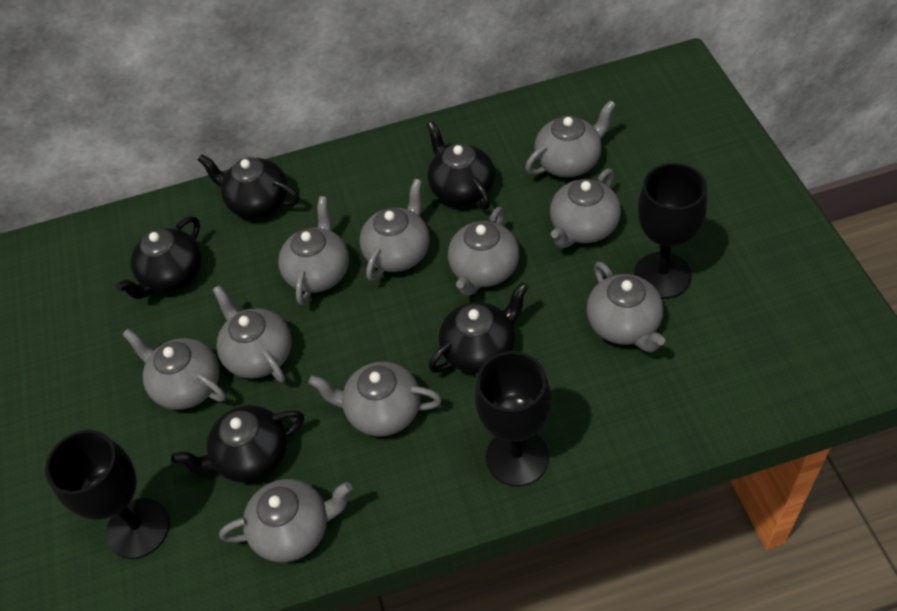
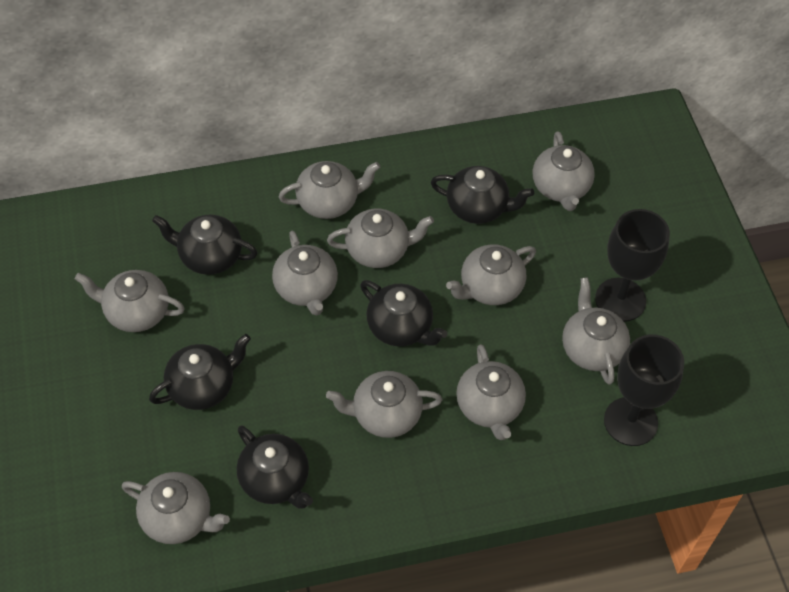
black goblet: 3 -> 2

